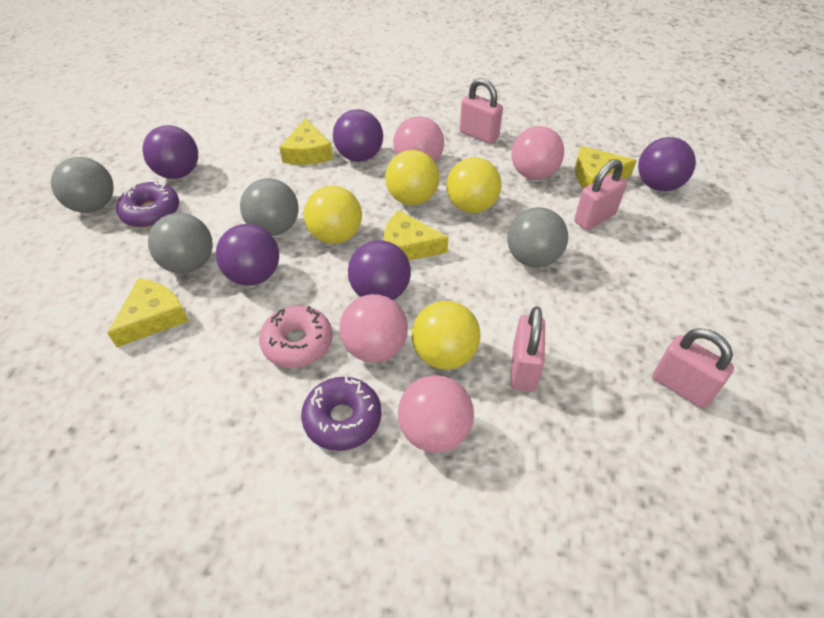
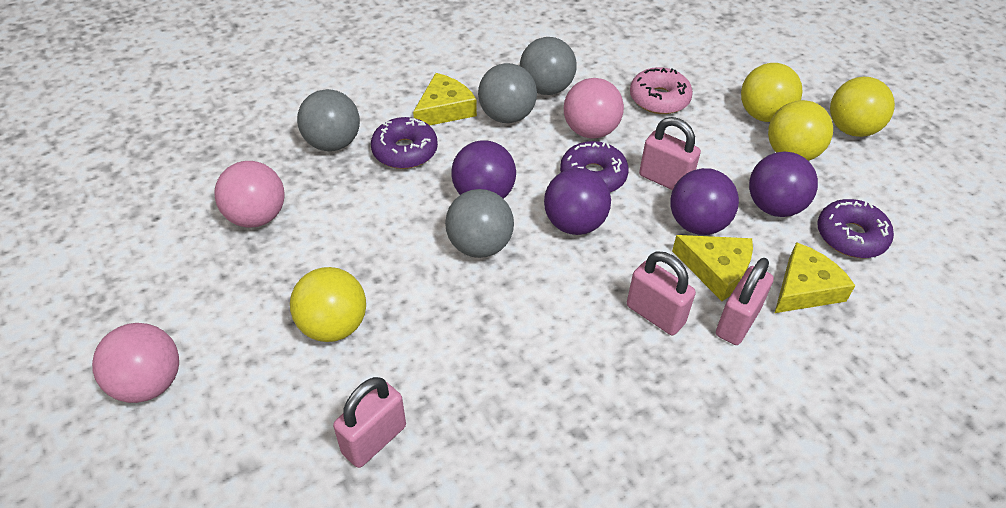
pink ball: 4 -> 3
purple ball: 5 -> 4
purple donut: 2 -> 3
yellow cheese: 4 -> 3

